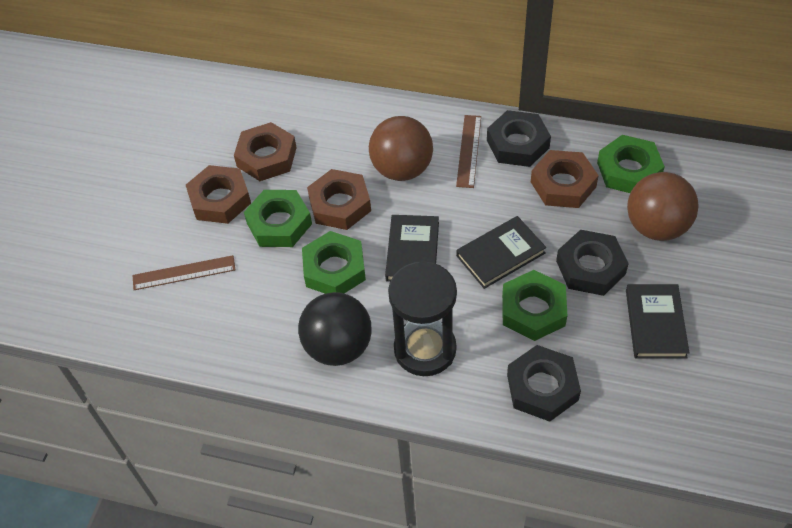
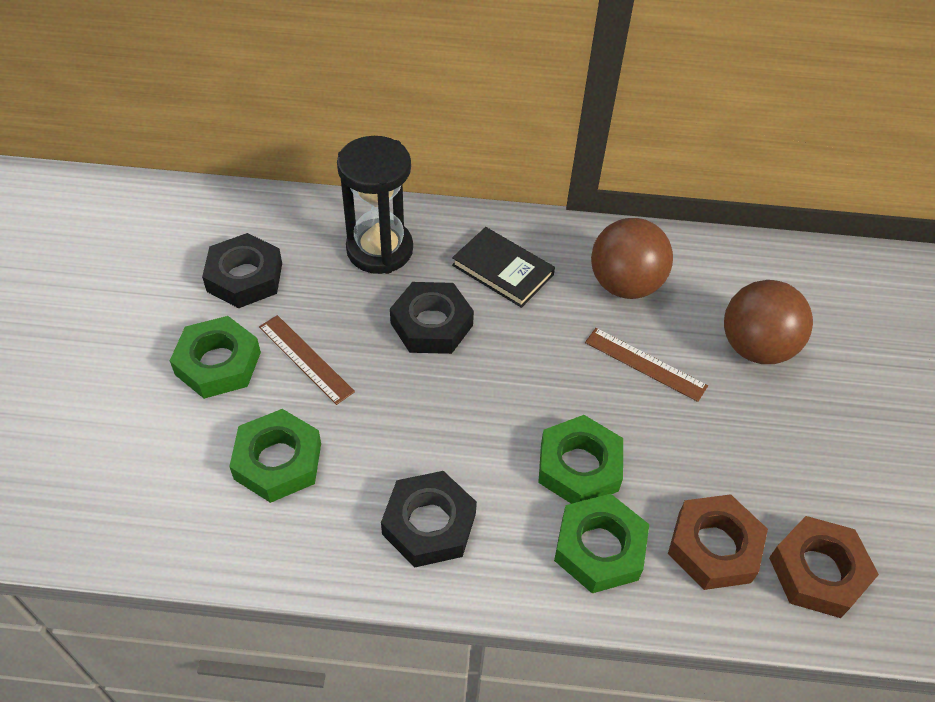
black ball: 1 -> 0
black book: 3 -> 1
brown nut: 4 -> 2

